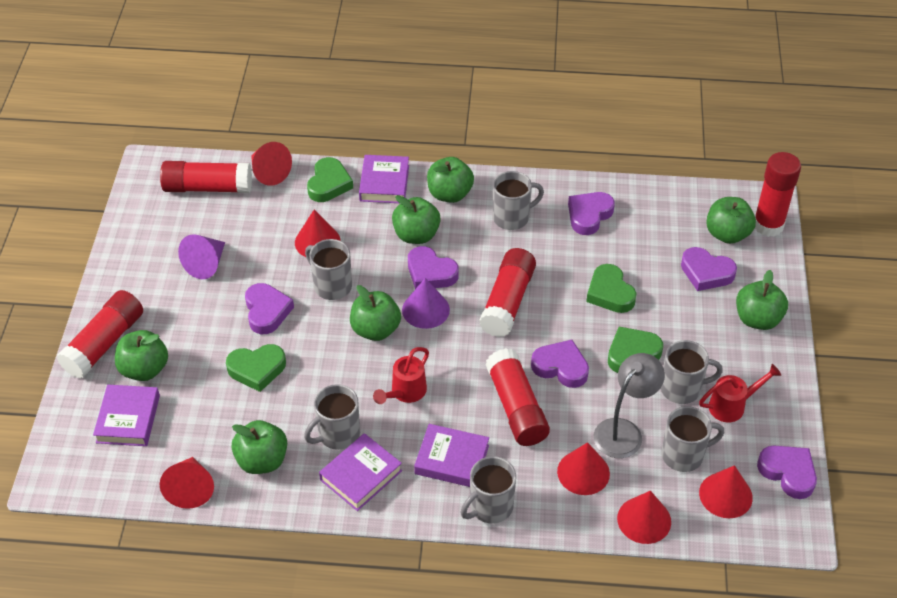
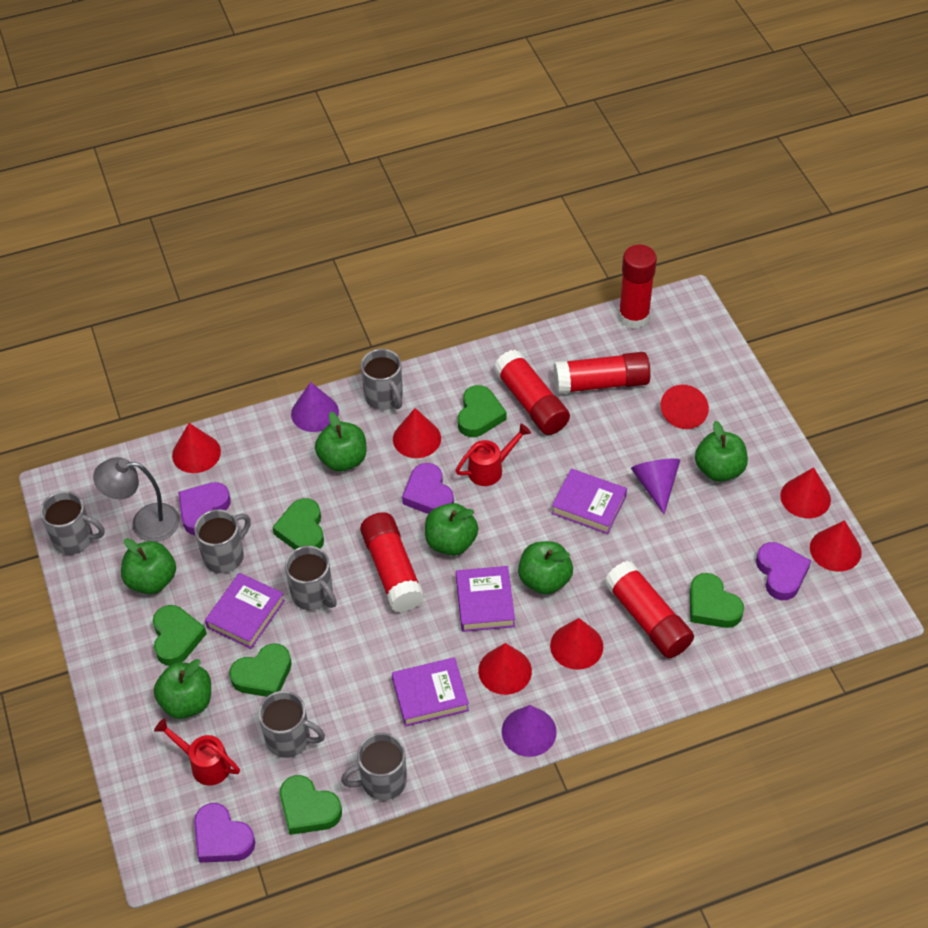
green apple: 7 -> 6
green heart: 4 -> 6
purple cone: 2 -> 3
purple heart: 6 -> 4
red cone: 6 -> 7

